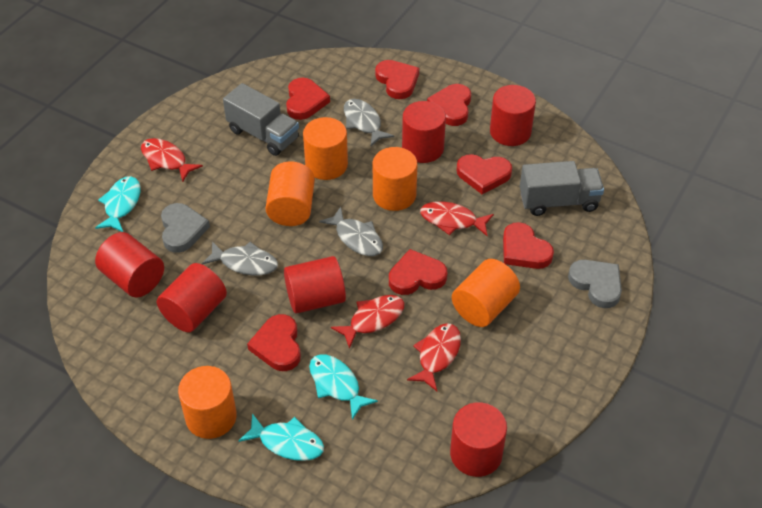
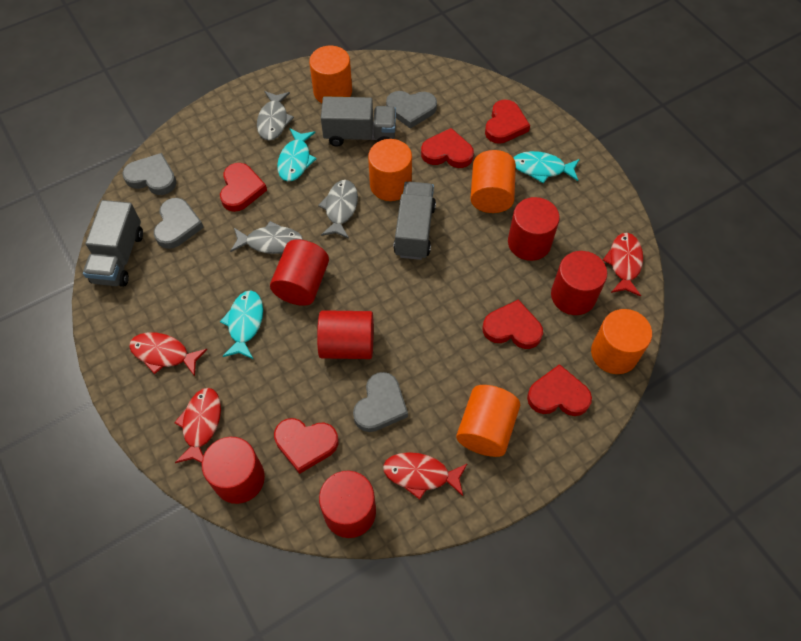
grey heart: 2 -> 4
grey truck: 2 -> 3
red heart: 7 -> 6

